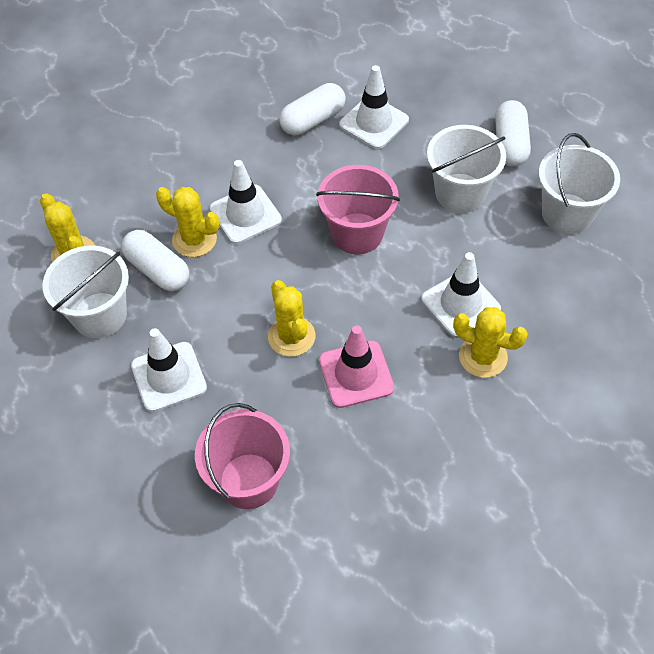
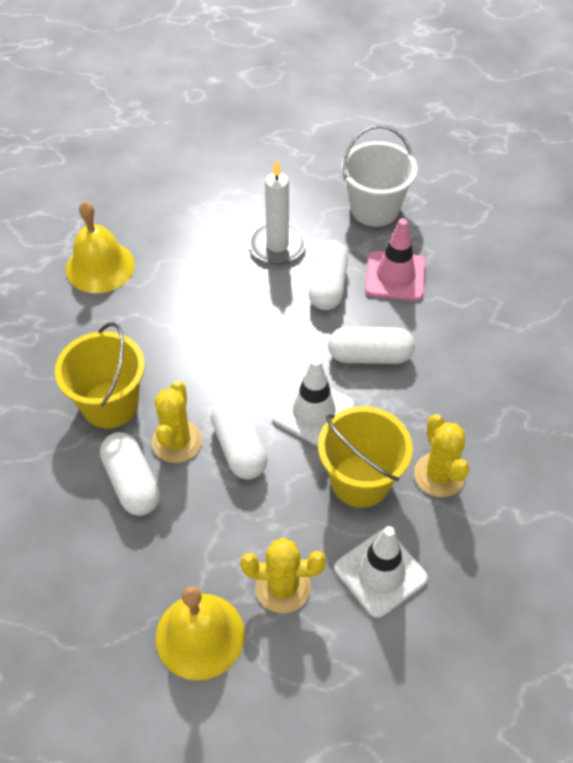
pink bucket: 2 -> 0
white bucket: 3 -> 1
white candle: 0 -> 1
white capsule: 3 -> 4
white traffic cone: 4 -> 2
yellow bell: 0 -> 2
yellow bucket: 0 -> 2
yellow cactus: 4 -> 3

